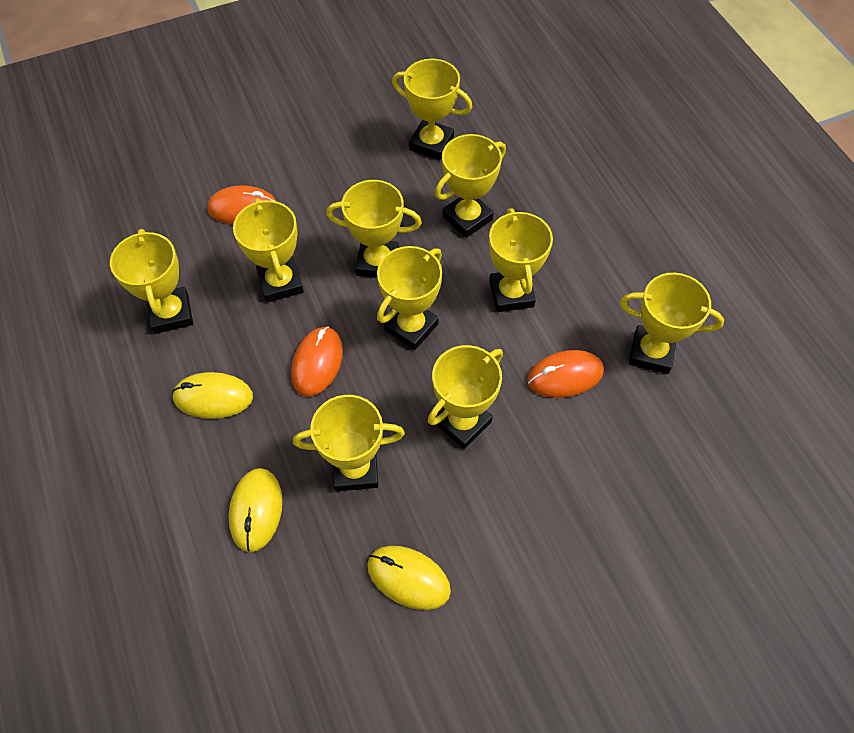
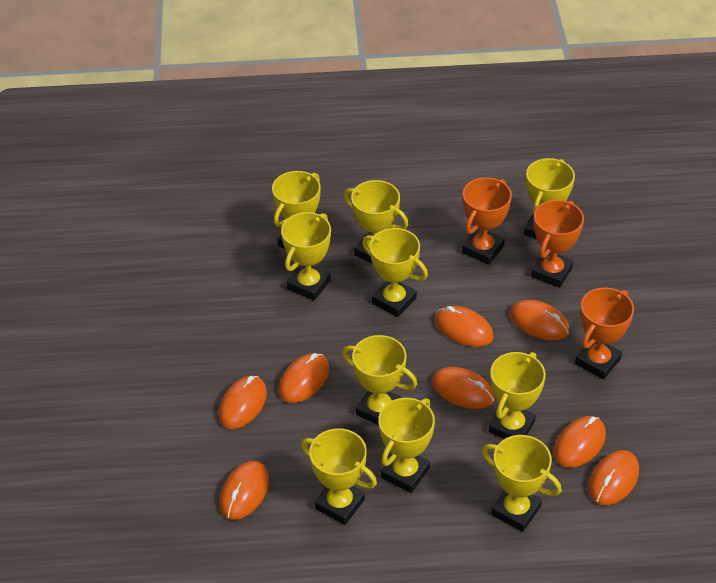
orange mouse: 3 -> 8
orange trophy: 0 -> 3
yellow mouse: 3 -> 0

